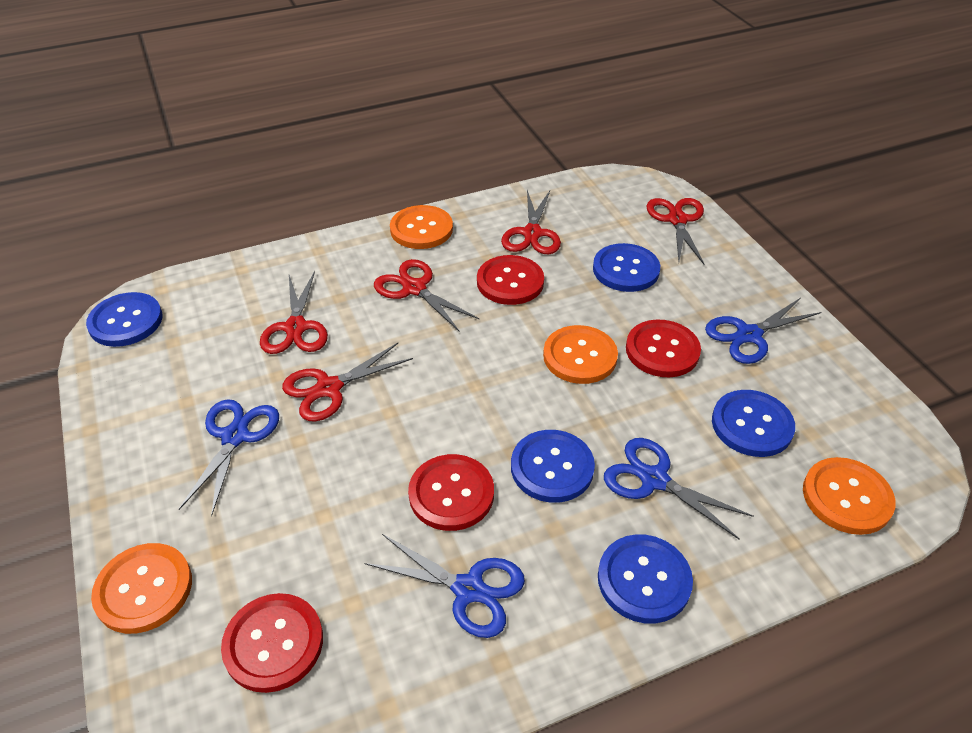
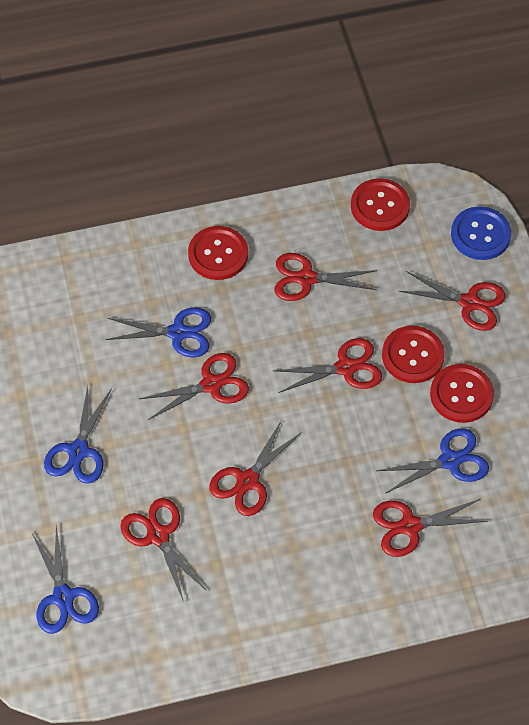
blue button: 5 -> 1
orange button: 4 -> 0
red scissors: 5 -> 7

